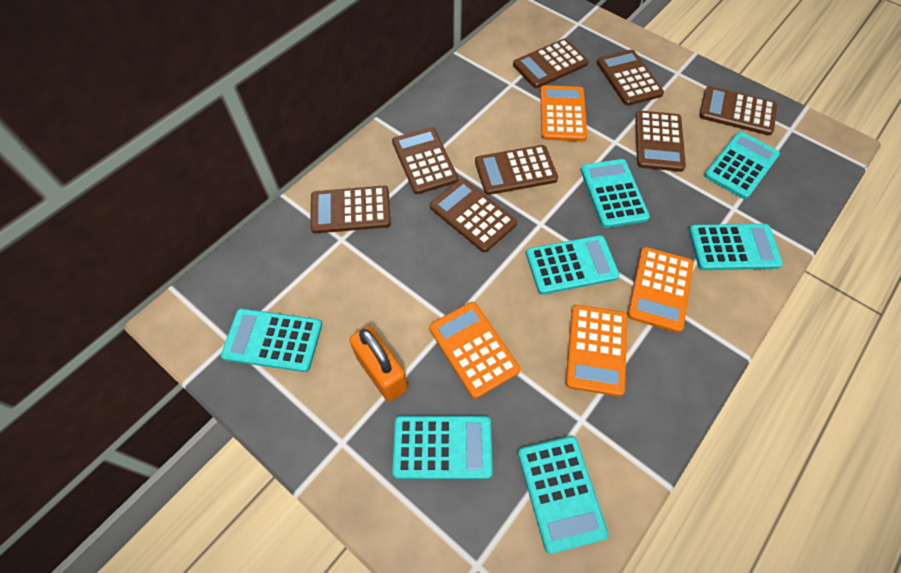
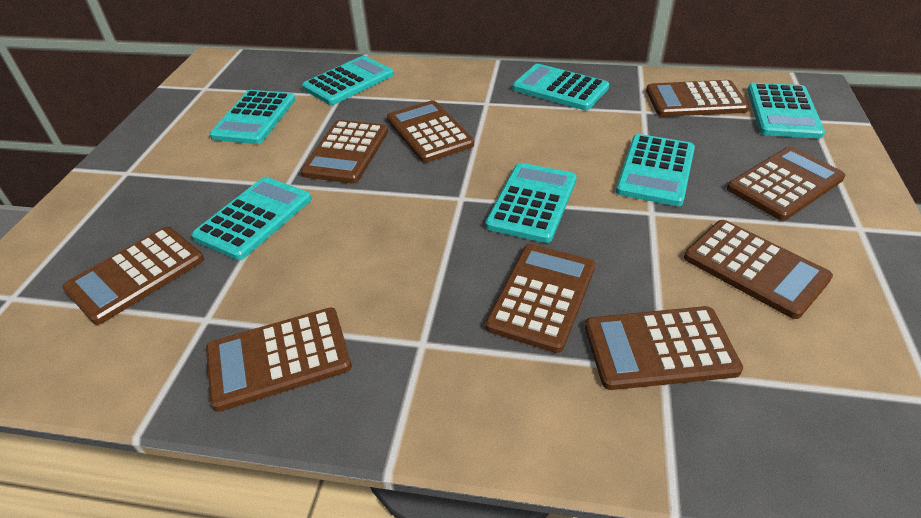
brown calculator: 8 -> 9
orange calculator: 4 -> 0
orange padlock: 1 -> 0

